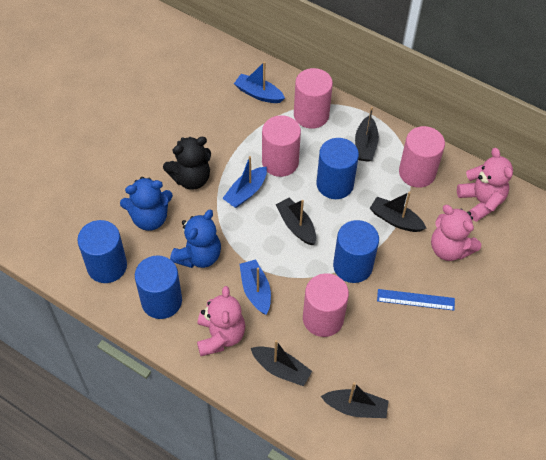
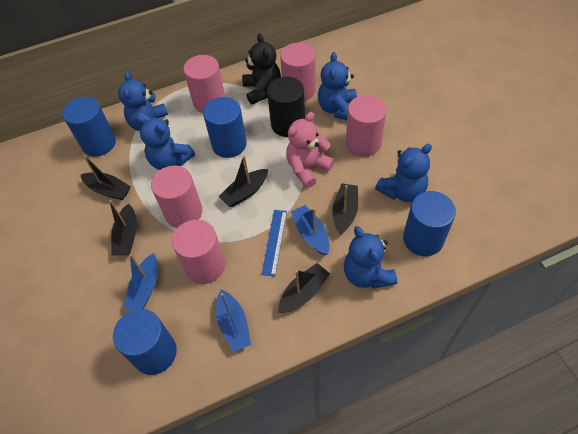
black cylinder: 0 -> 1
blue teddy bear: 2 -> 5
pink cylinder: 4 -> 5
pink teddy bear: 3 -> 1

